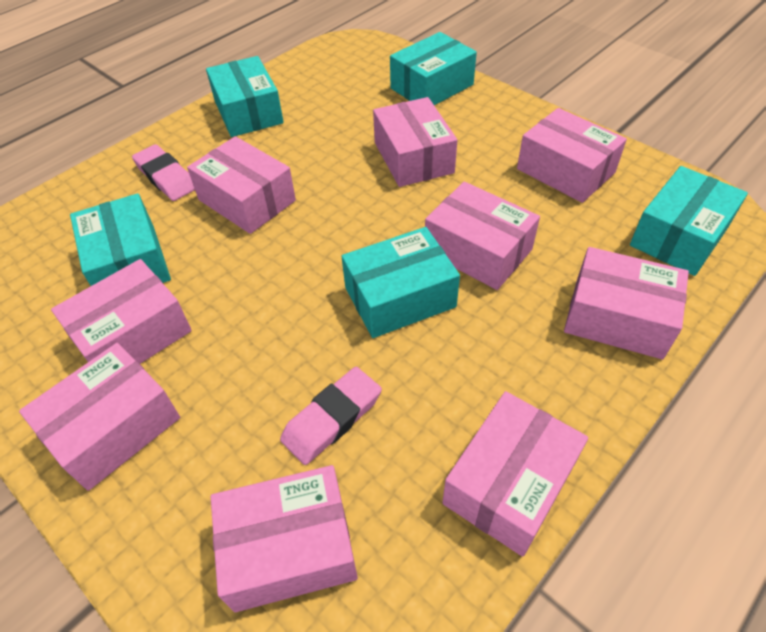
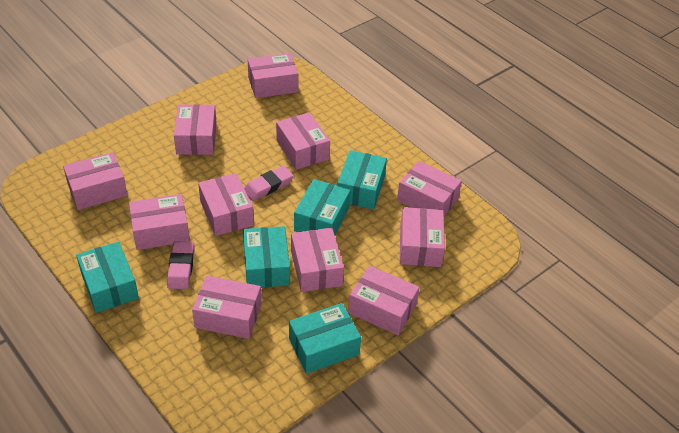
pink box: 9 -> 11

